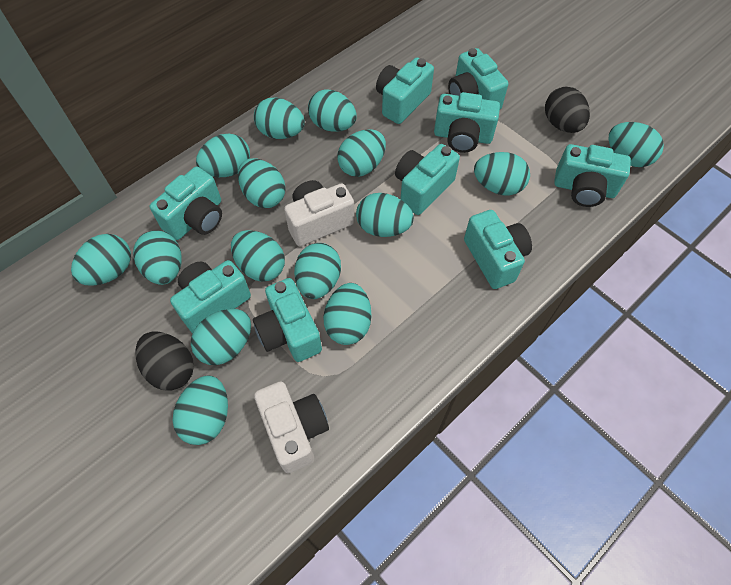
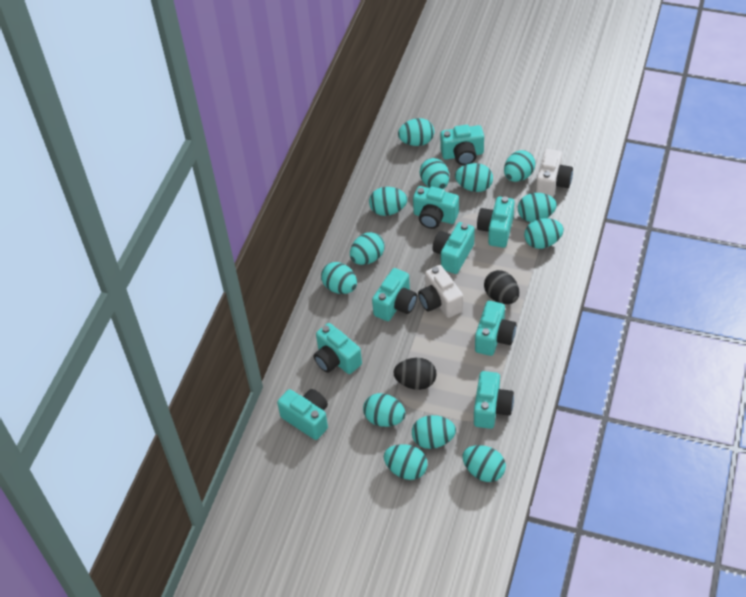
turquoise egg: 15 -> 13

